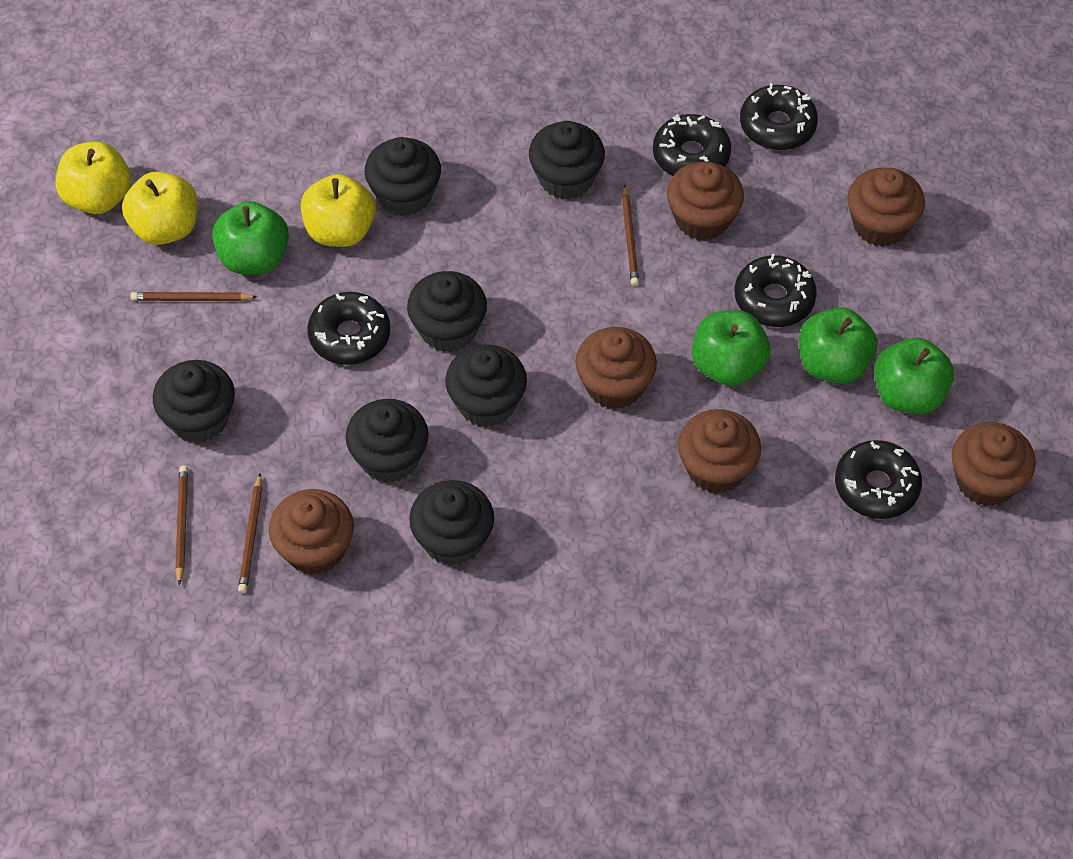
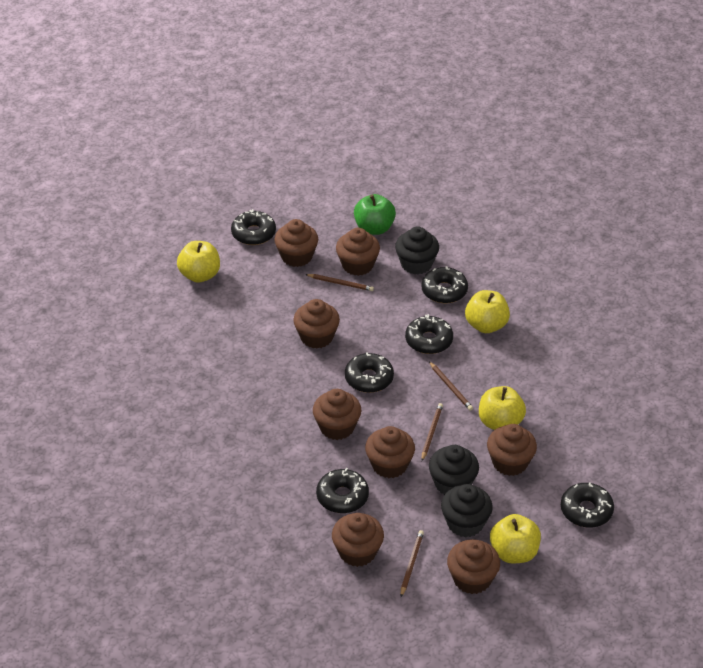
black cupcake: 7 -> 3
black donut: 5 -> 6
brown cupcake: 6 -> 8
green apple: 4 -> 1
yellow apple: 3 -> 4

